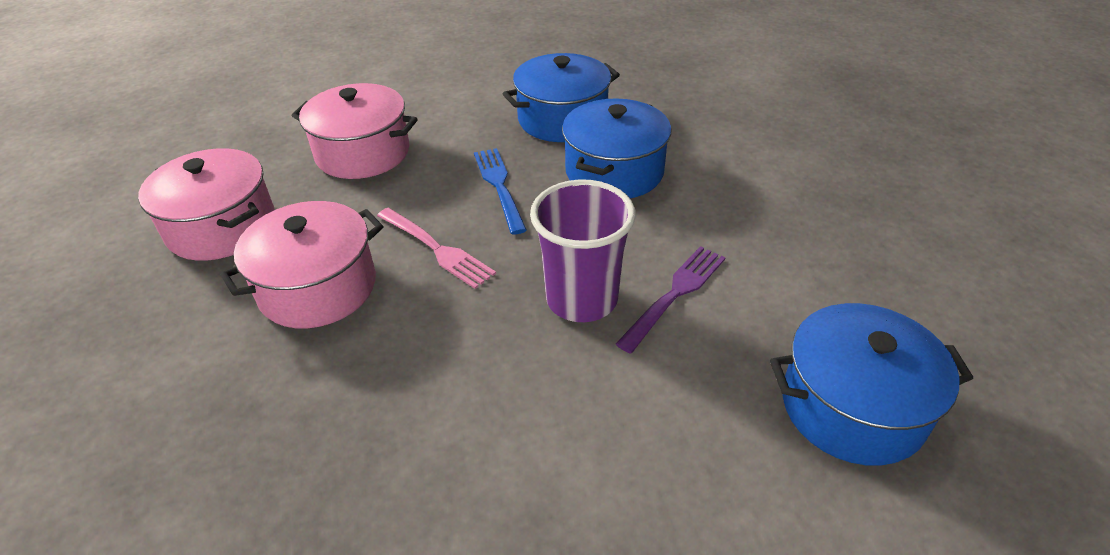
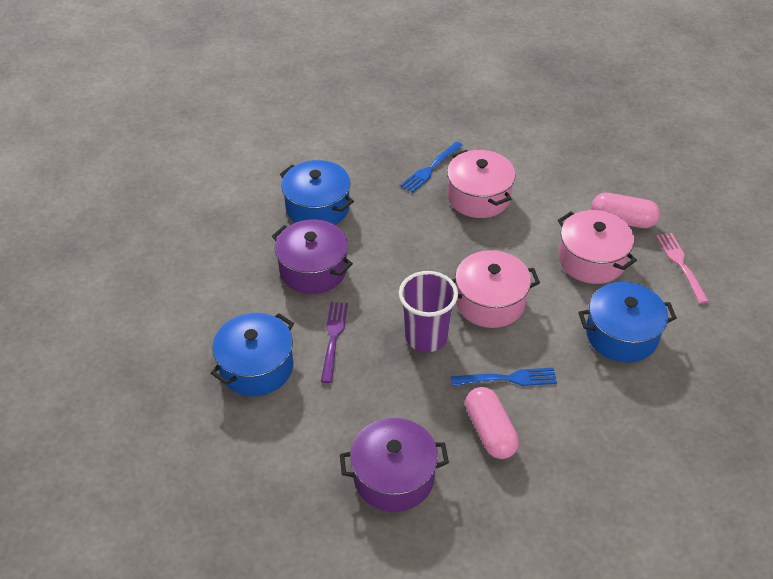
blue fork: 1 -> 2
pink capsule: 0 -> 2
purple pot: 0 -> 2

